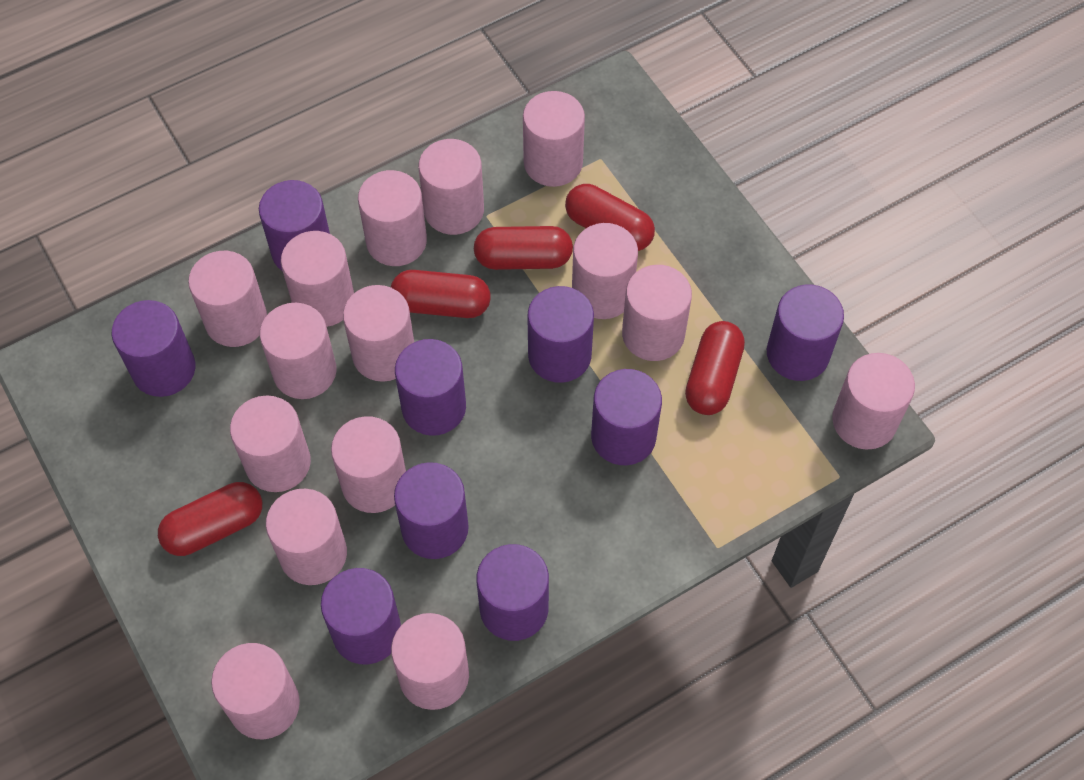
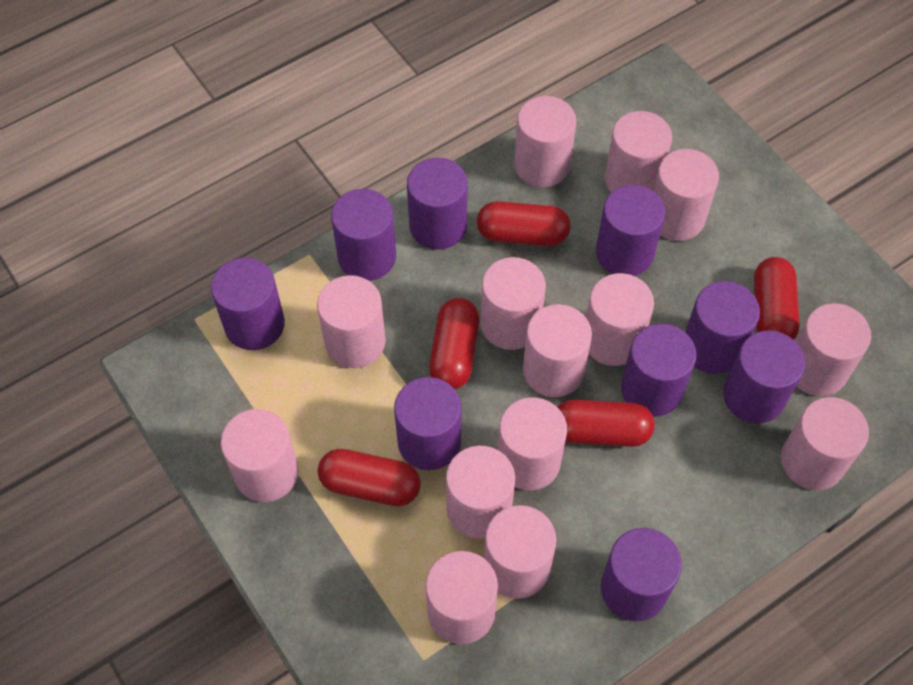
pink cylinder: 15 -> 14

